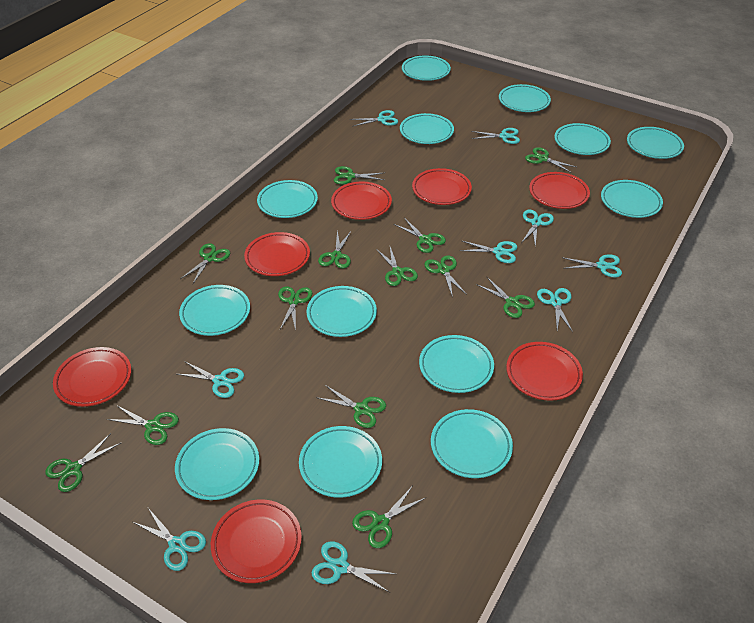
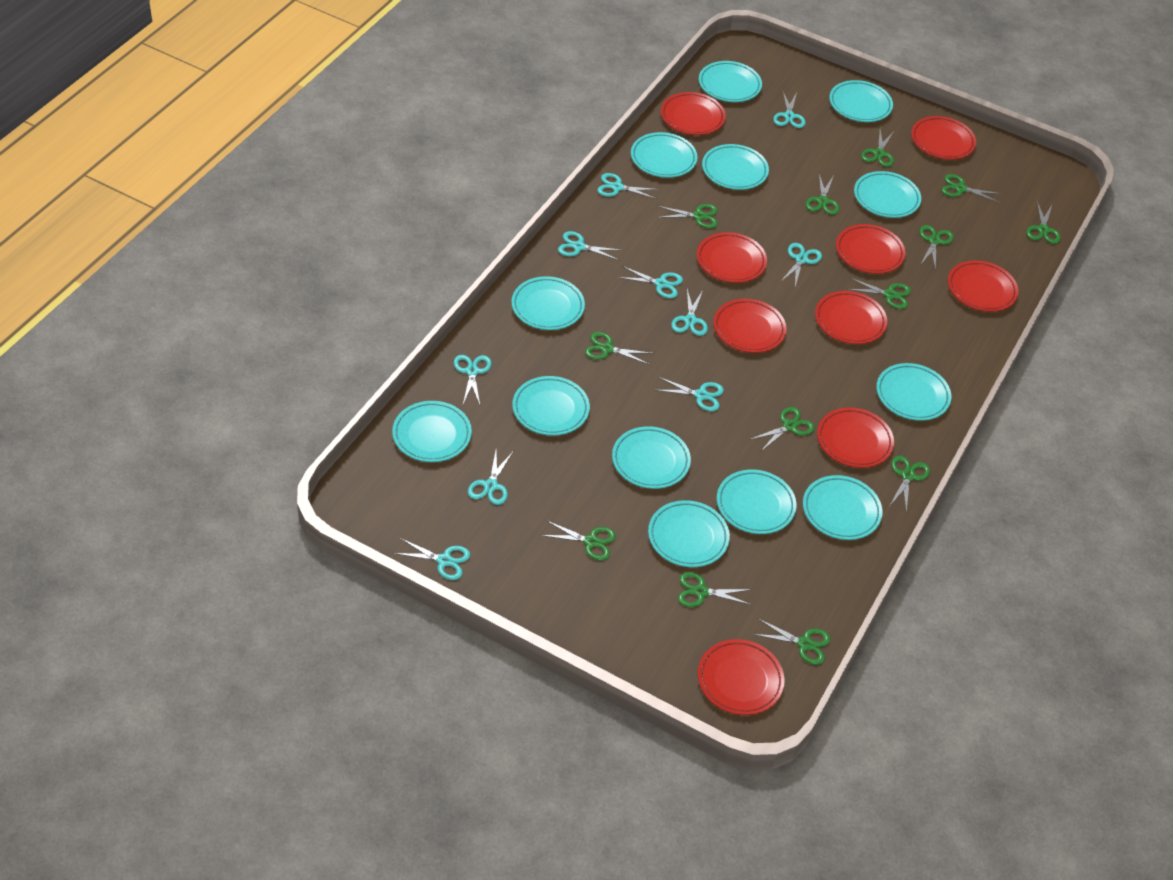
red plate: 7 -> 9
turquoise scissors: 9 -> 10

